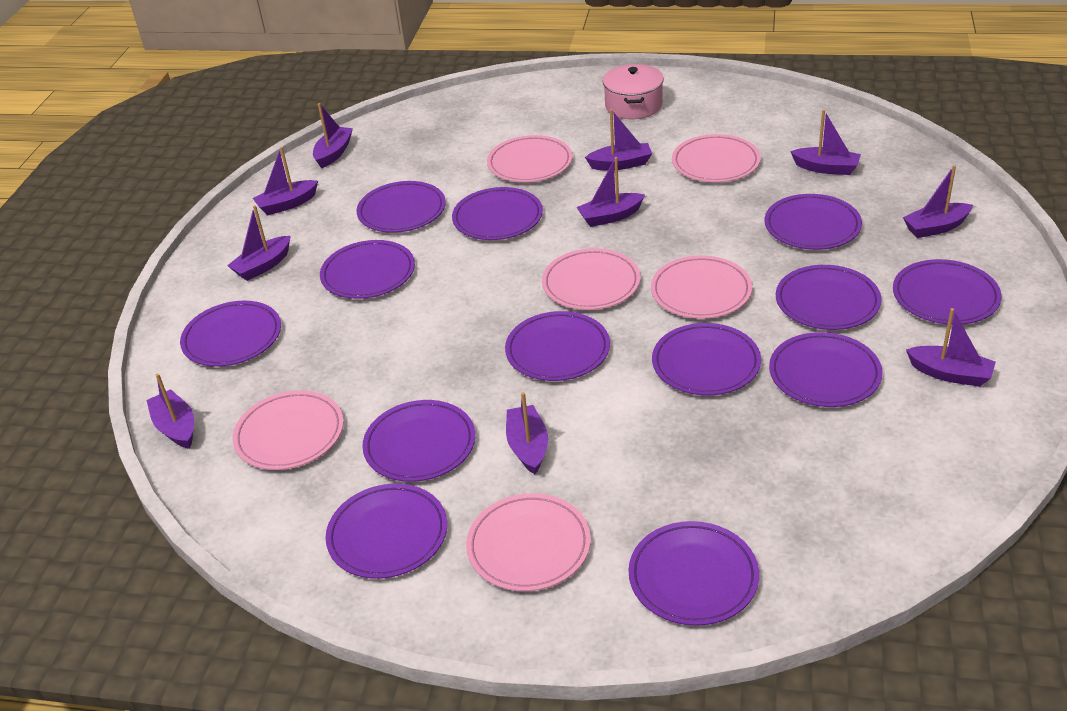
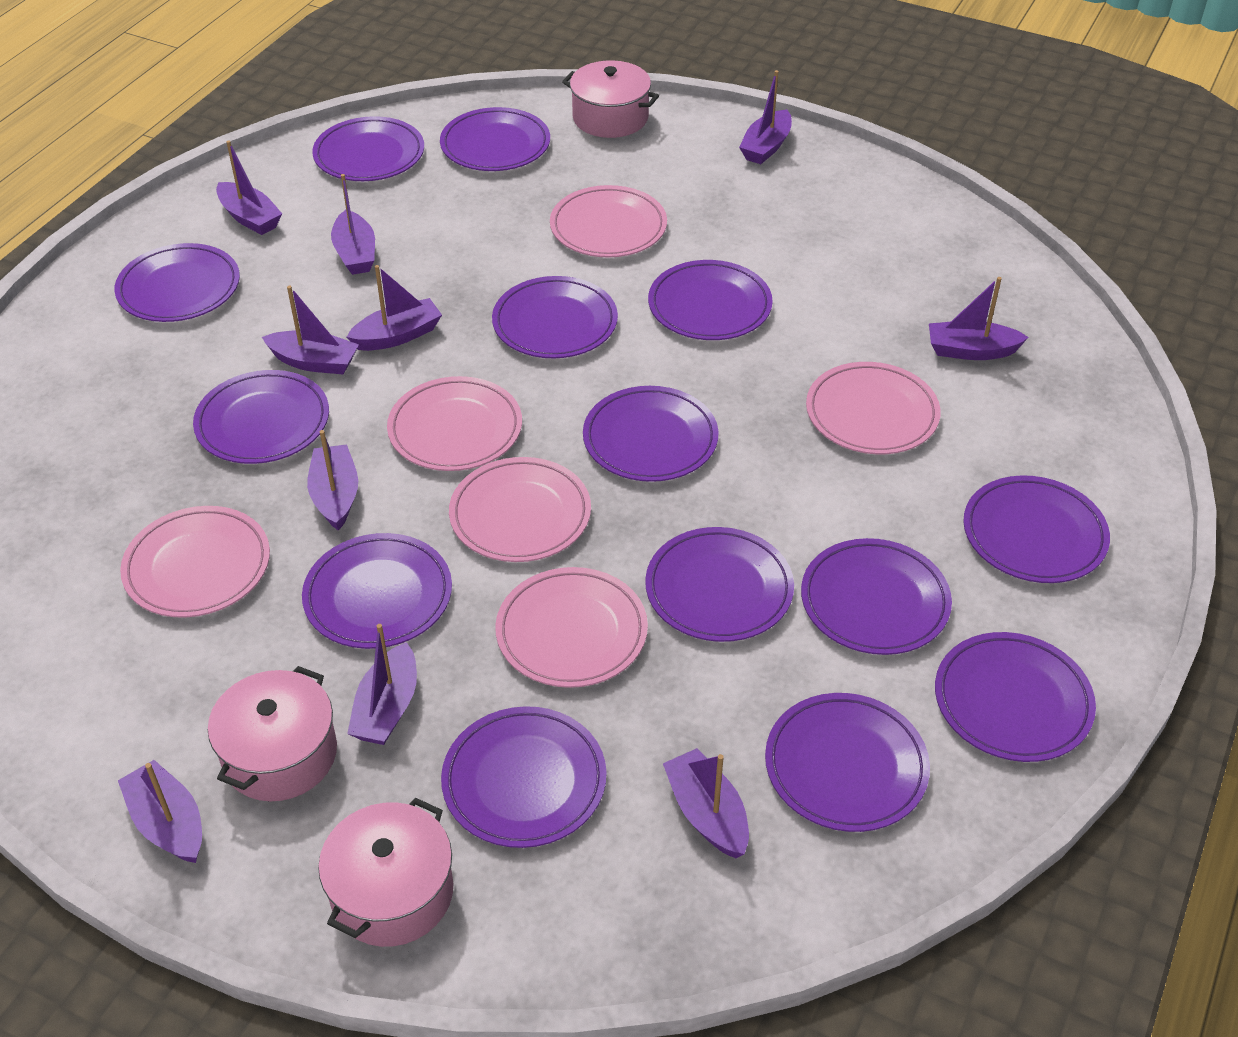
pink pot: 1 -> 3
purple plate: 13 -> 14

